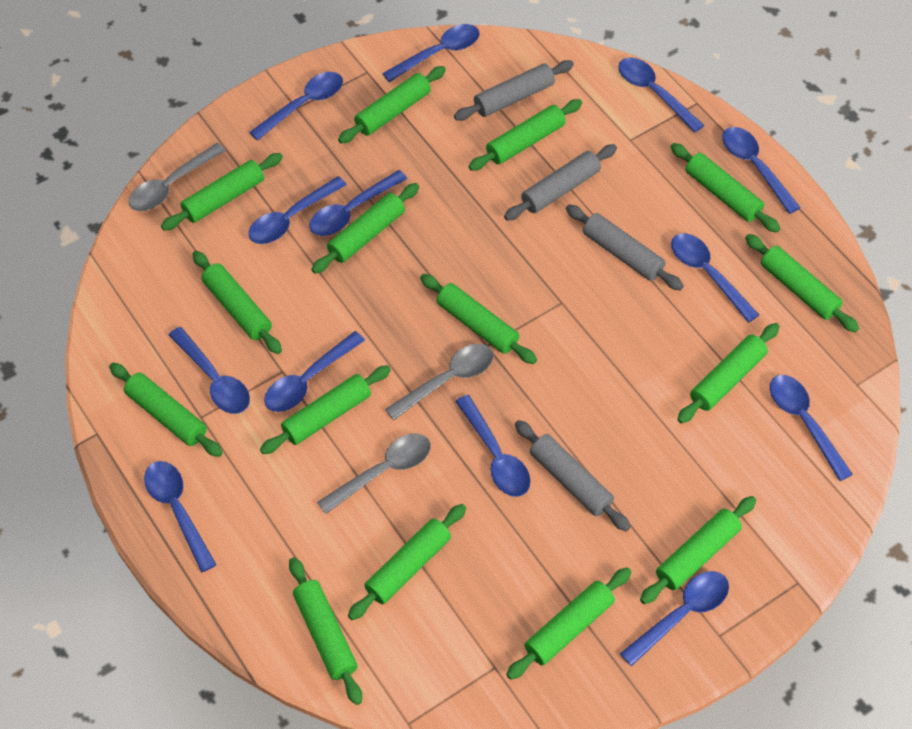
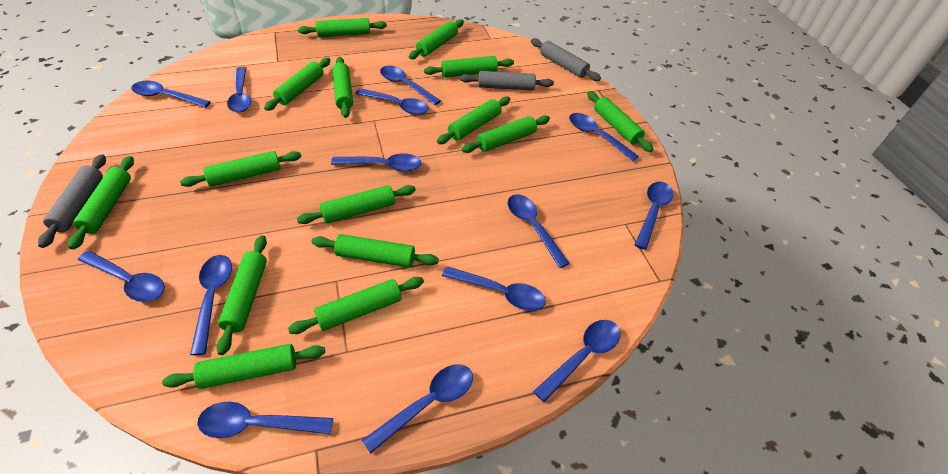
blue spoon: 13 -> 14
grey rolling pin: 4 -> 3
grey spoon: 3 -> 0

